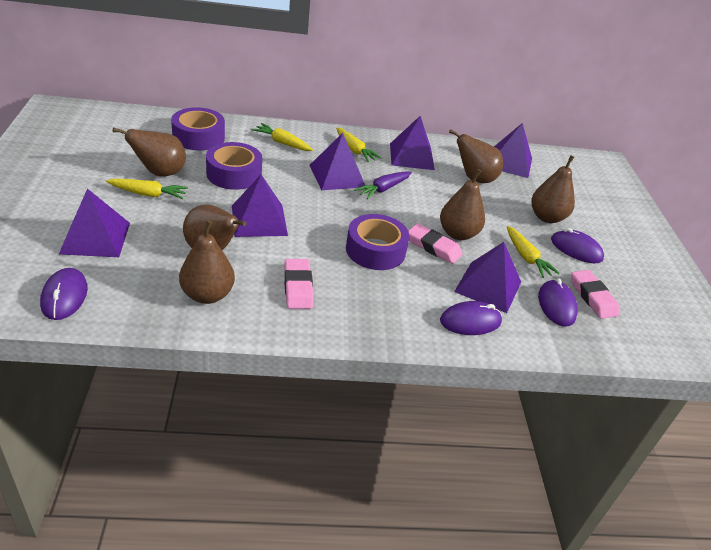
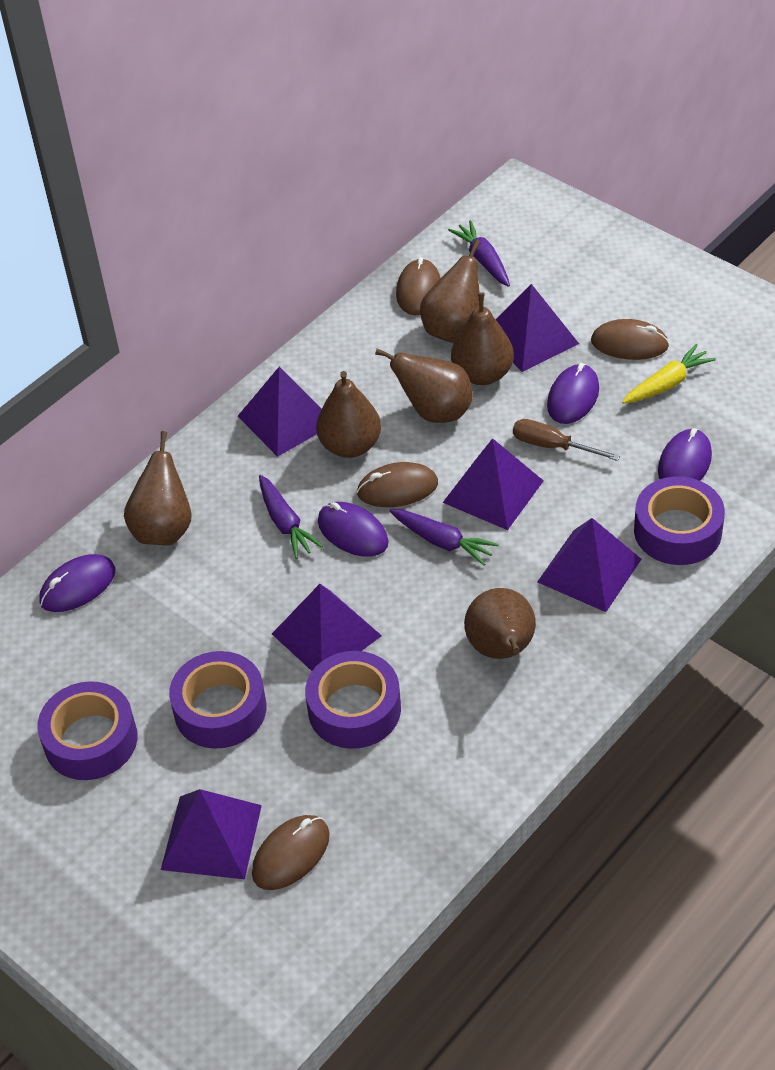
brown mouse: 0 -> 4
brown screwdriver: 0 -> 1
pink eraser: 3 -> 0
purple carrot: 1 -> 3
purple tape: 3 -> 4
yellow carrot: 4 -> 1

